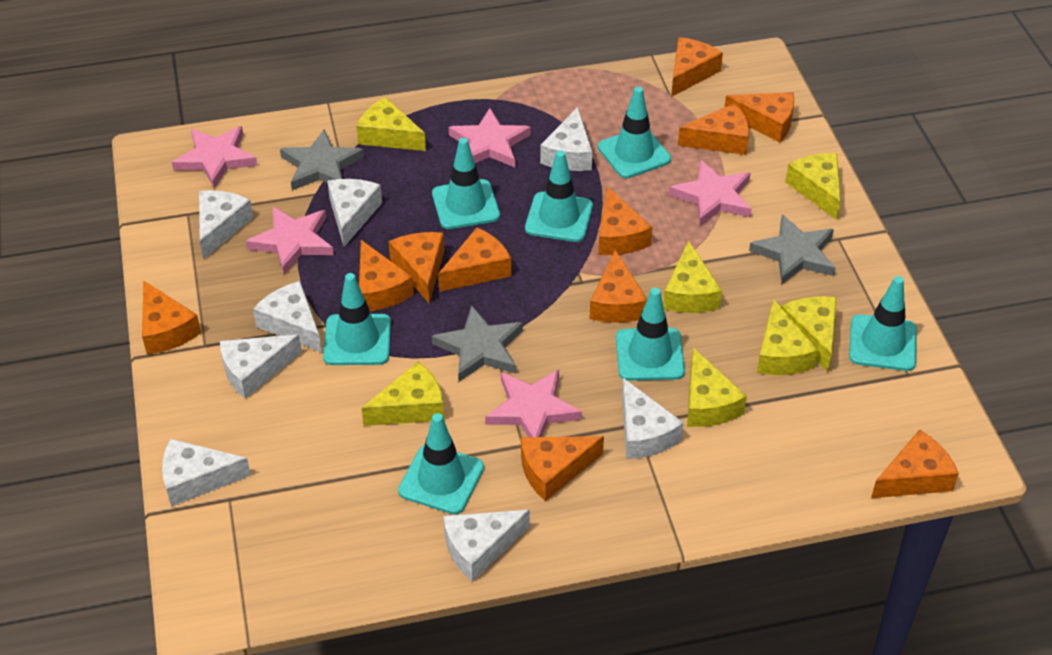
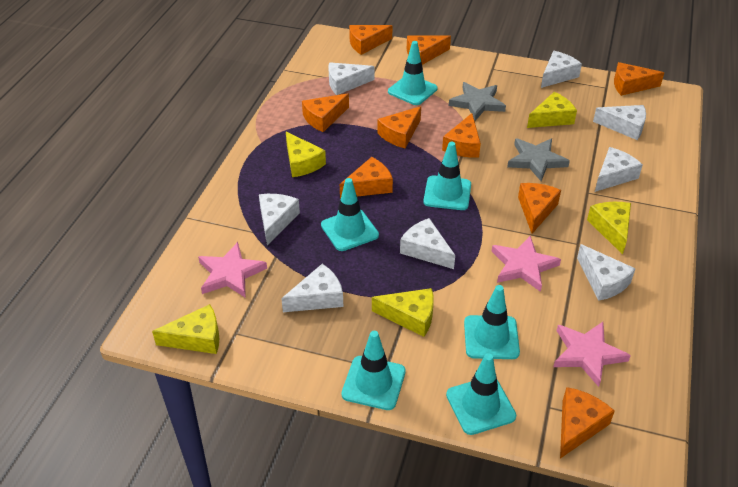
grey star: 3 -> 2
orange cheese: 11 -> 9
pink star: 5 -> 3
turquoise traffic cone: 7 -> 6
yellow cheese: 7 -> 5

